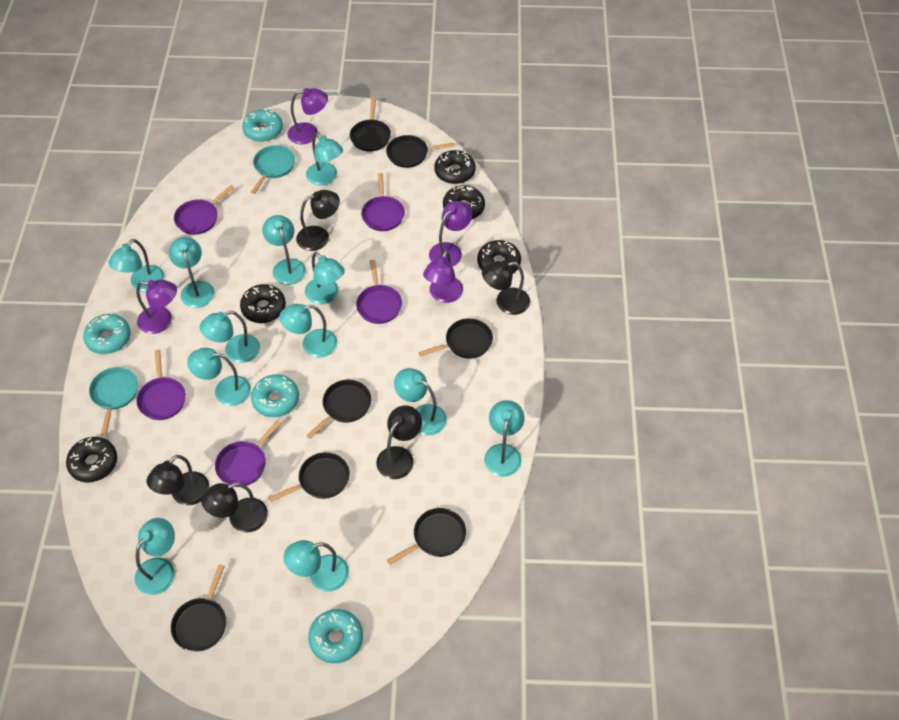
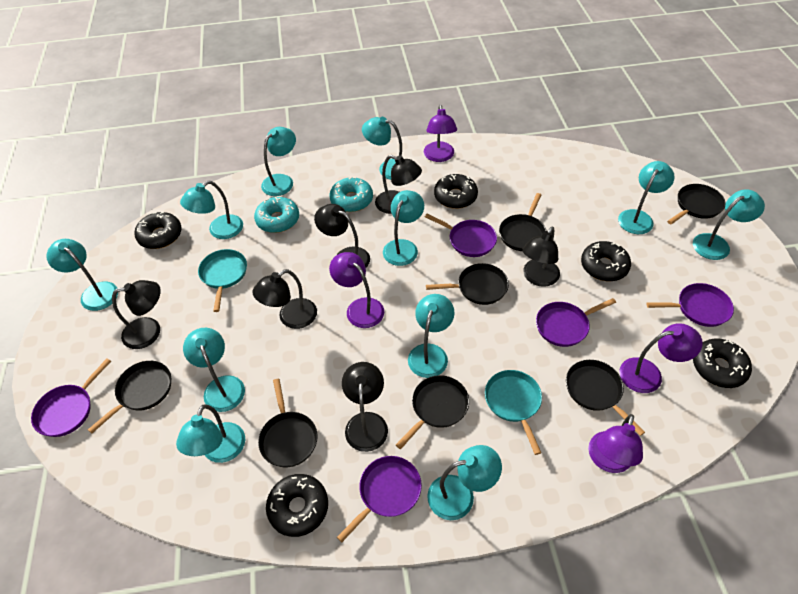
black lamp: 5 -> 6
turquoise donut: 4 -> 2
turquoise lamp: 12 -> 11

